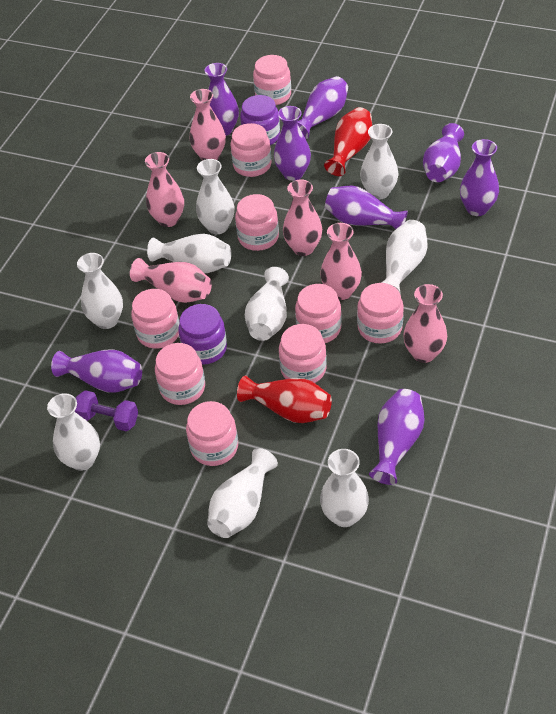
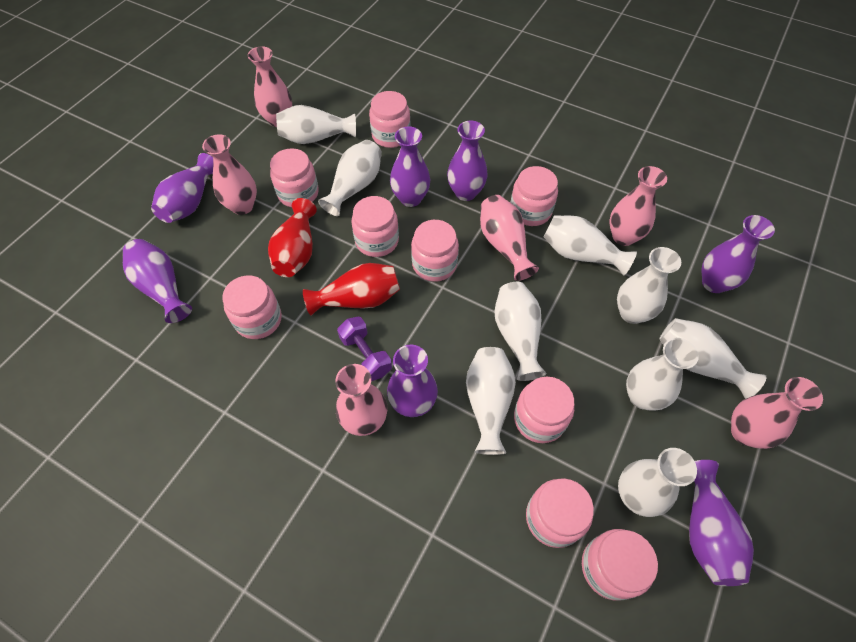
purple jar: 2 -> 0
purple vase: 8 -> 7

